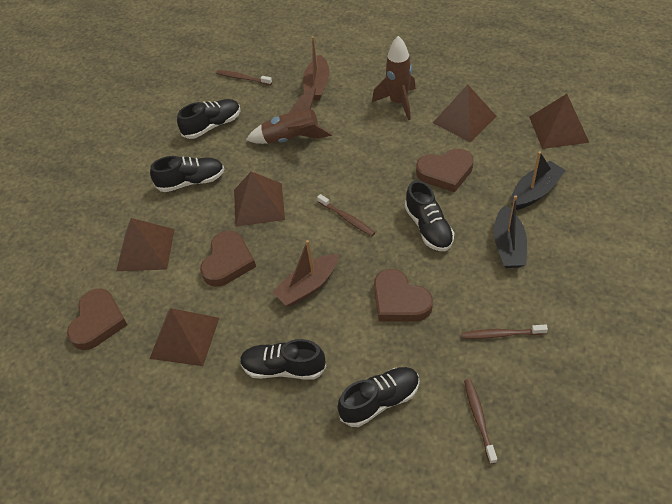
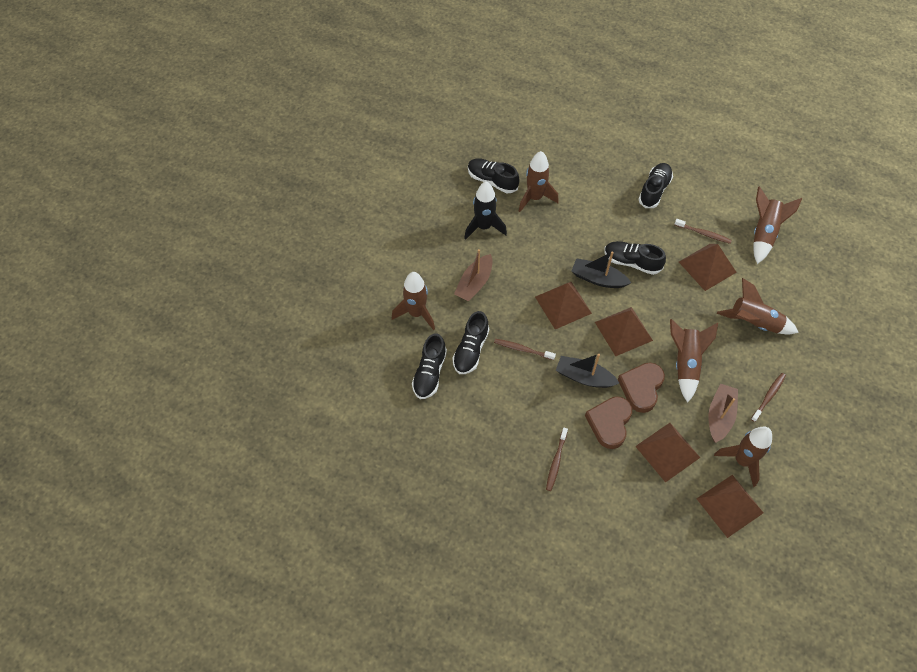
black rocket: 0 -> 1
brown heart: 4 -> 2
brown rocket: 2 -> 6

